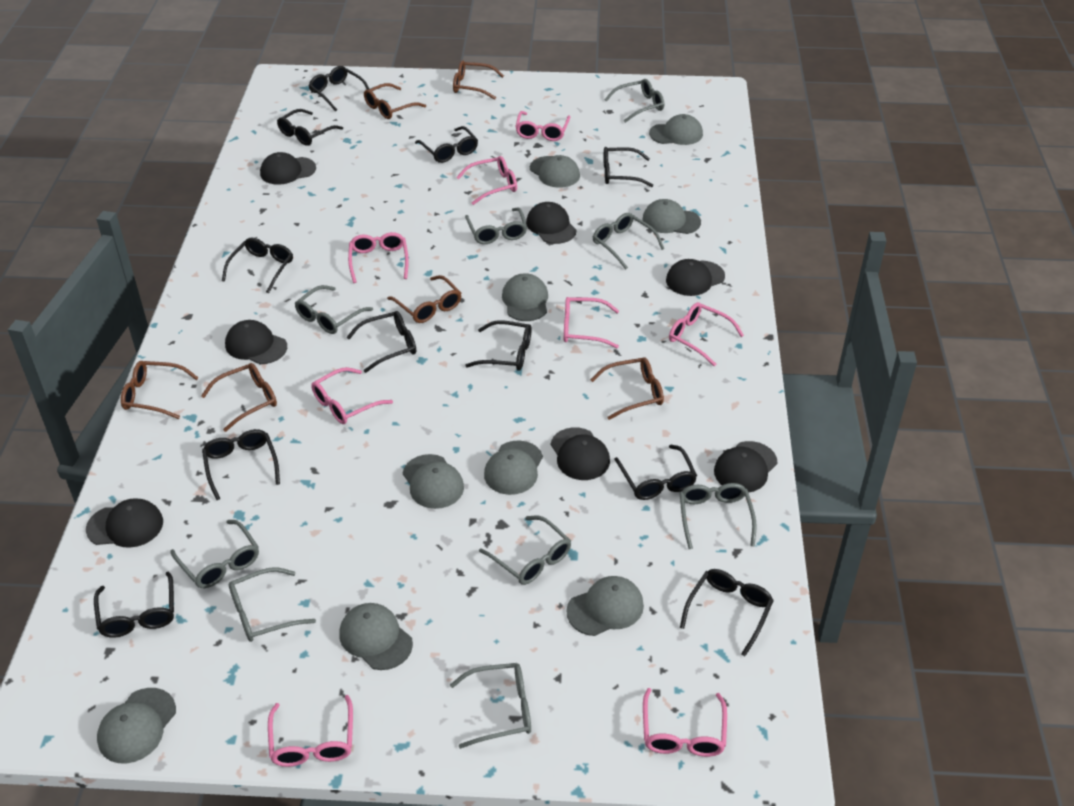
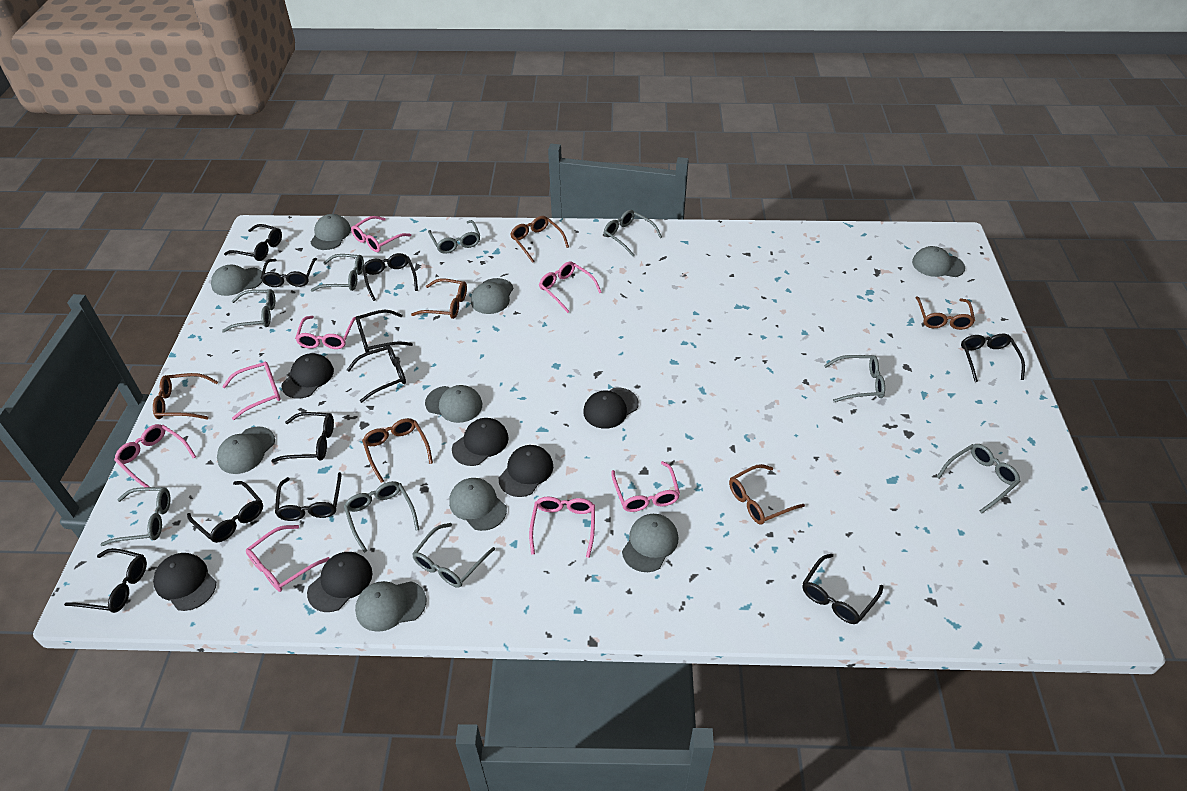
black cap: 7 -> 6

